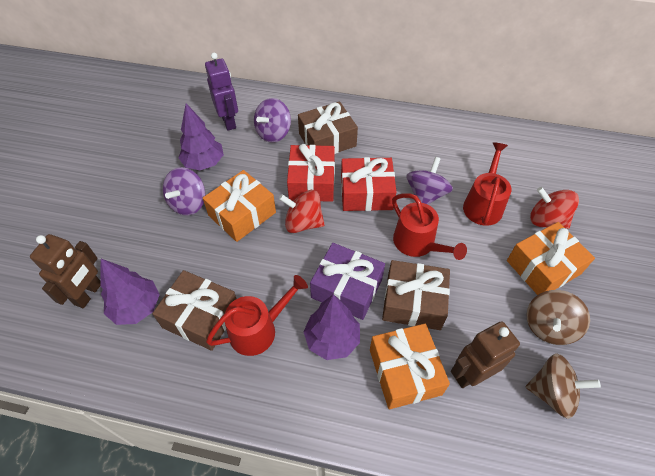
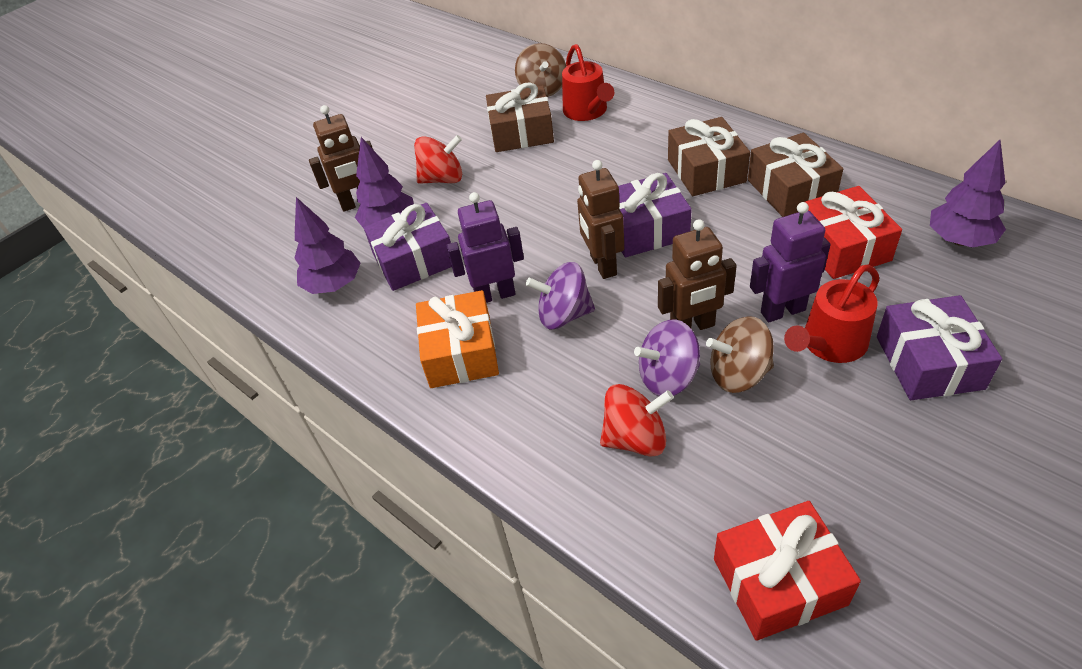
brown robot: 2 -> 3
orange gift: 3 -> 1
purple gift: 1 -> 3
purple robot: 1 -> 2
purple spinning top: 3 -> 2
red watering can: 3 -> 2

